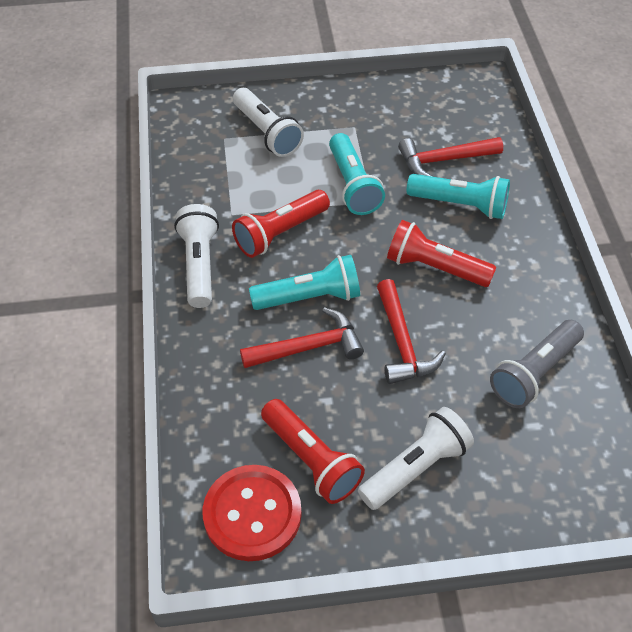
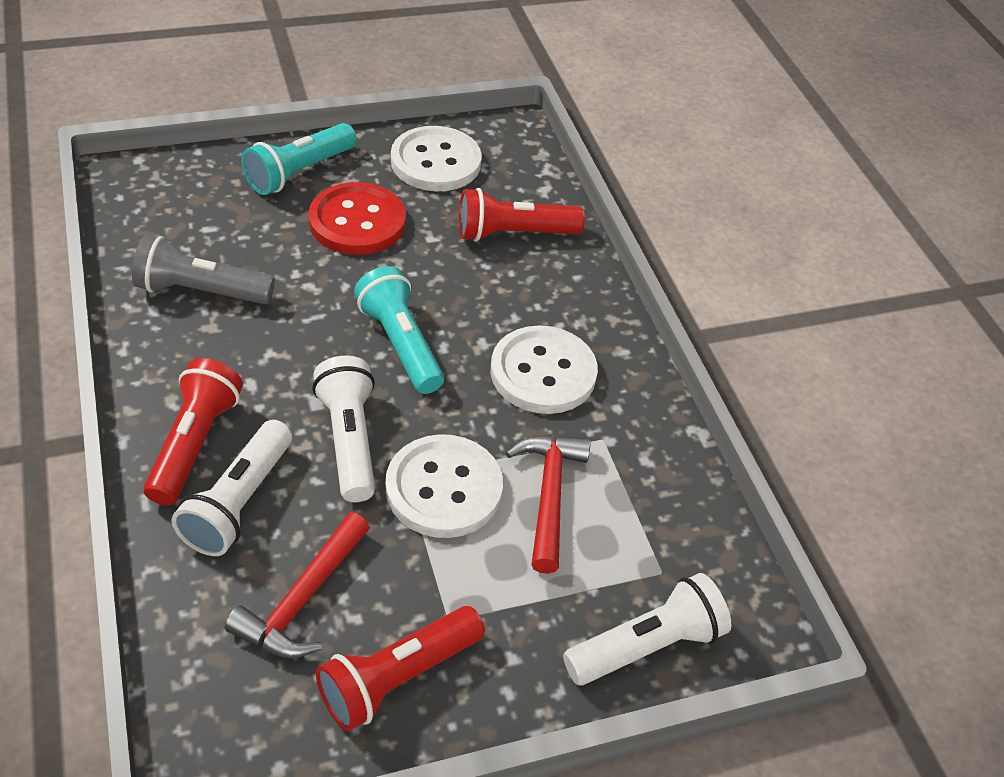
red hammer: 3 -> 2
turquoise flashlight: 3 -> 2
white button: 0 -> 3

